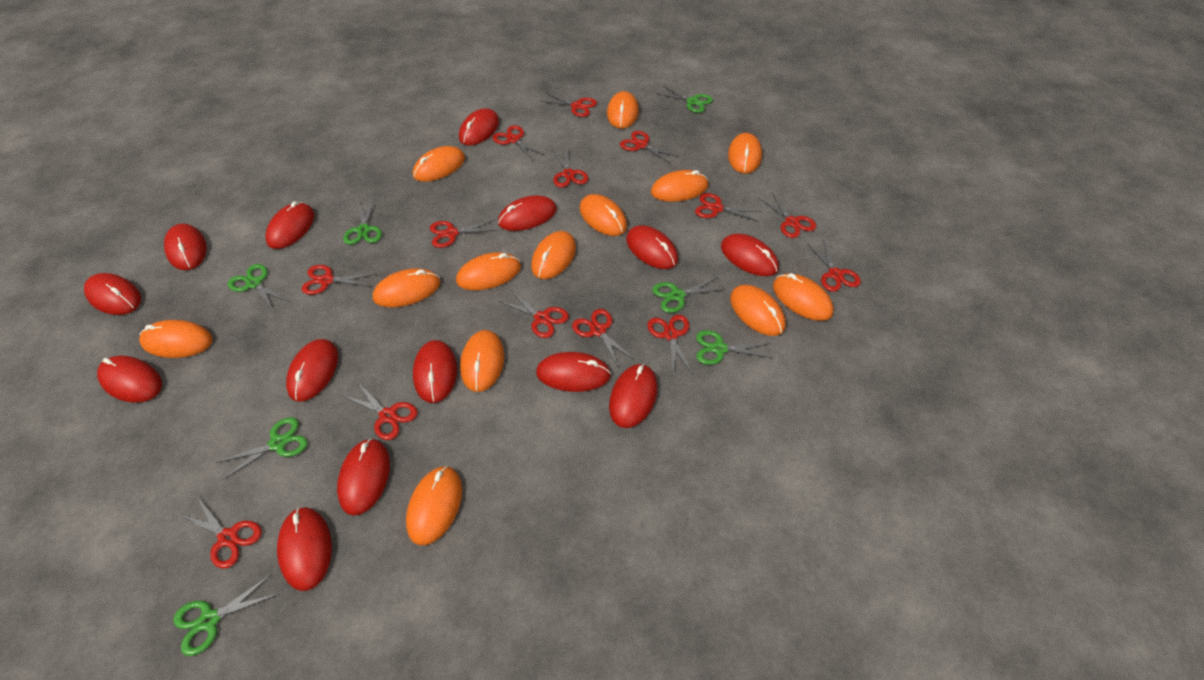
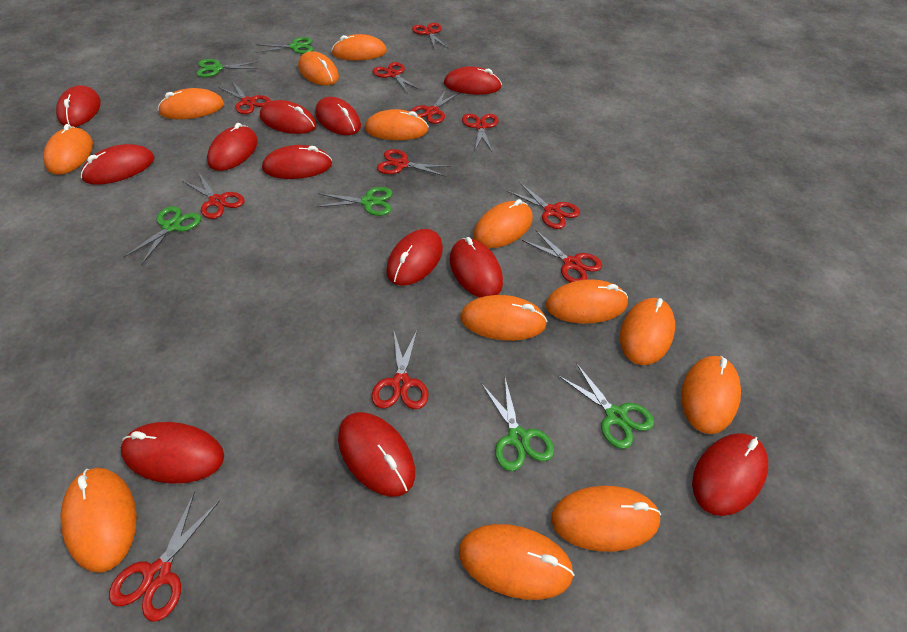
green scissors: 7 -> 6
red mouse: 14 -> 12
red scissors: 14 -> 11

